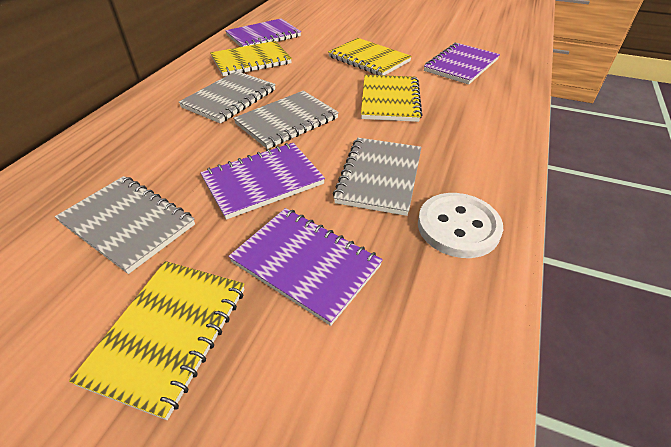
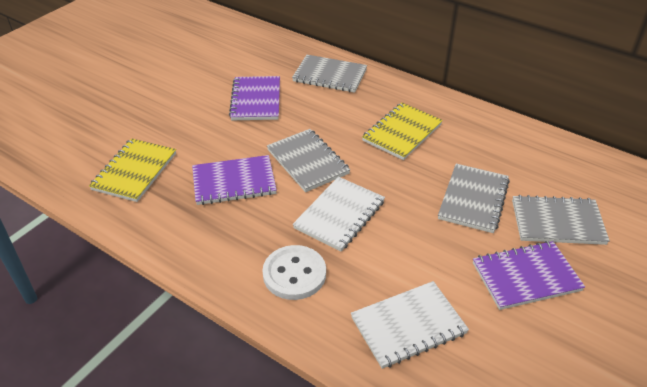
purple notebook: 4 -> 3
white notebook: 0 -> 2
yellow notebook: 4 -> 2

